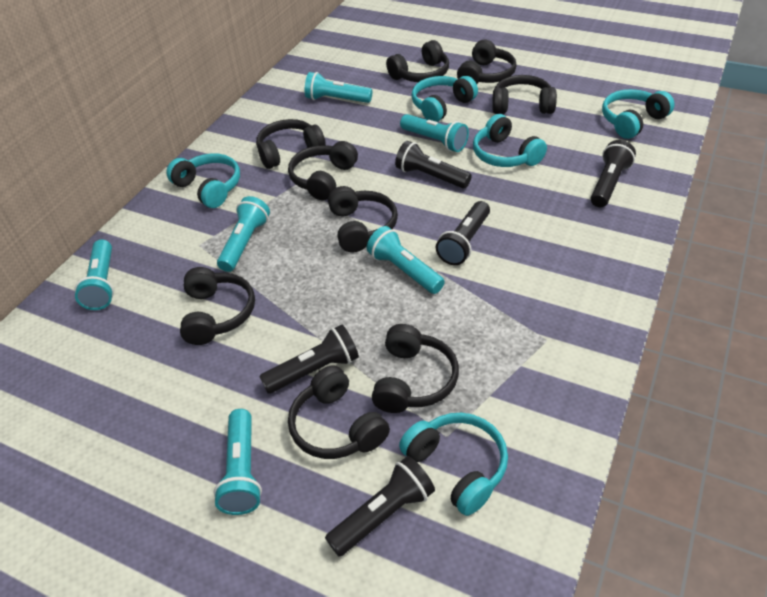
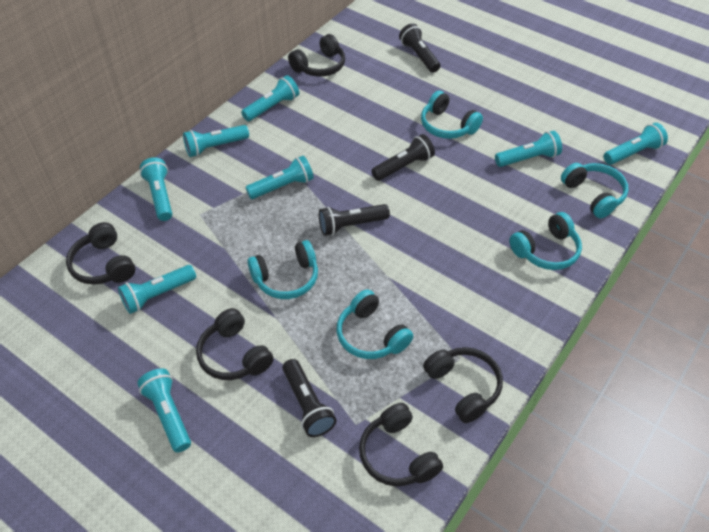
black flashlight: 5 -> 4
black headphones: 9 -> 5
turquoise flashlight: 6 -> 8

